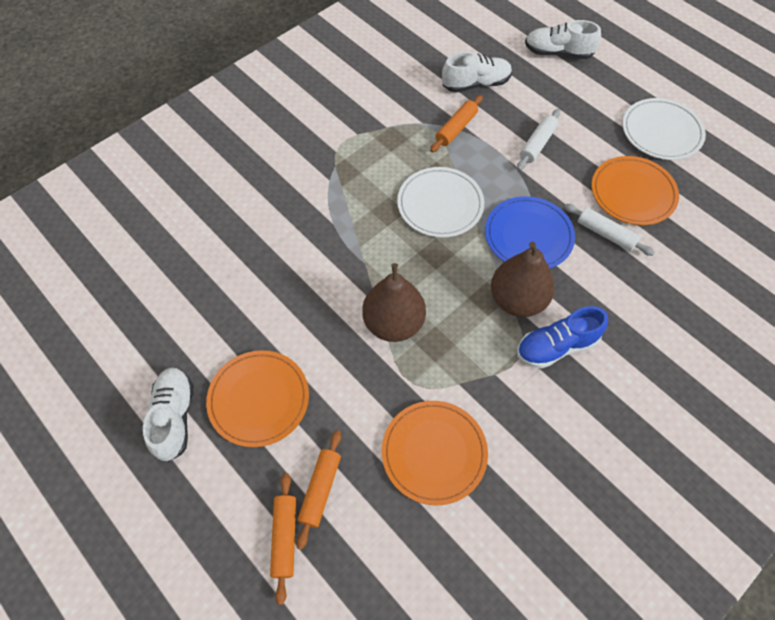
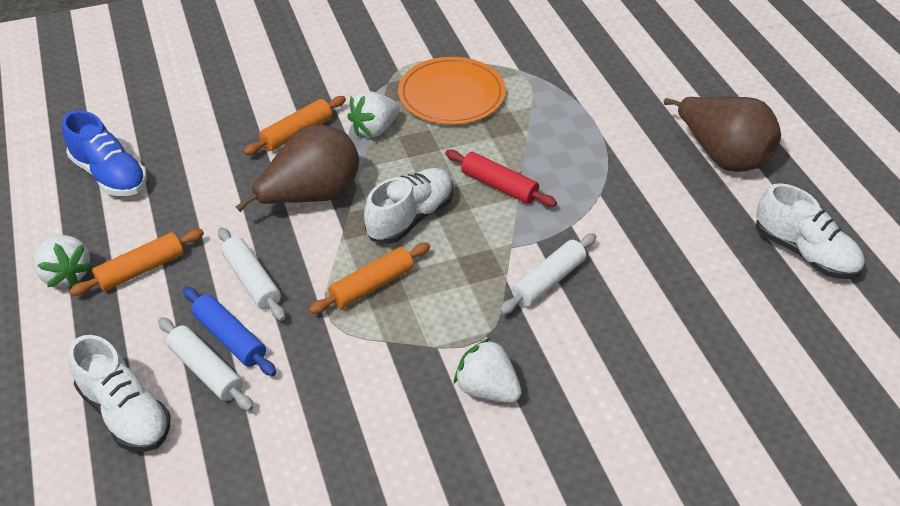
blue plate: 1 -> 0
blue rolling pin: 0 -> 1
orange plate: 3 -> 1
red rolling pin: 0 -> 1
white plate: 2 -> 0
white rolling pin: 2 -> 3
white strawberry: 0 -> 3

